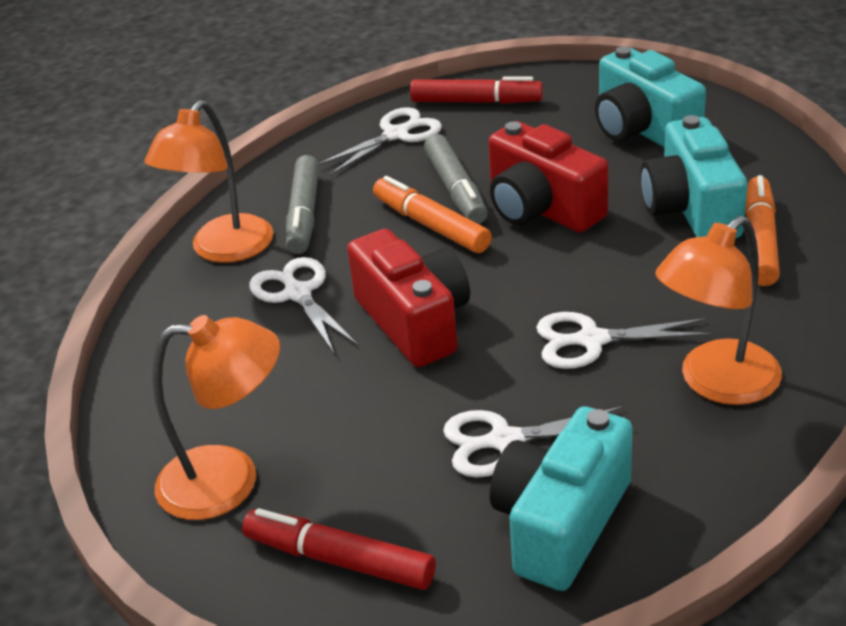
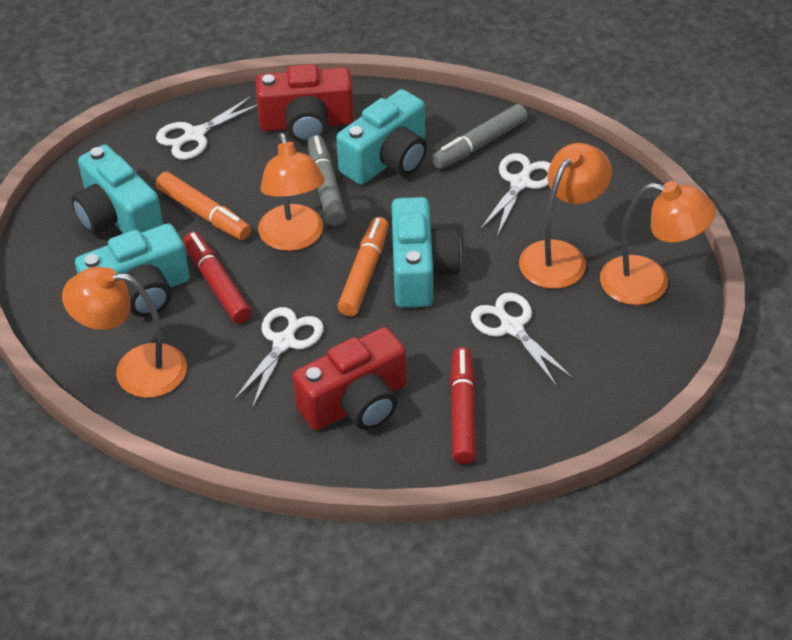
orange lamp: 3 -> 4
turquoise camera: 3 -> 4

